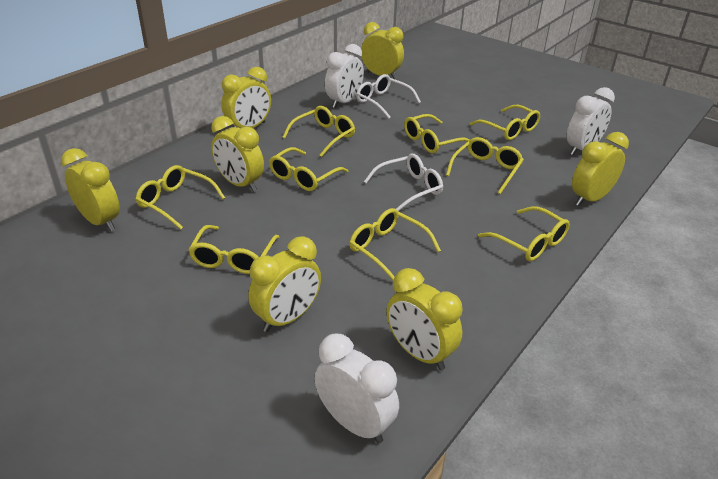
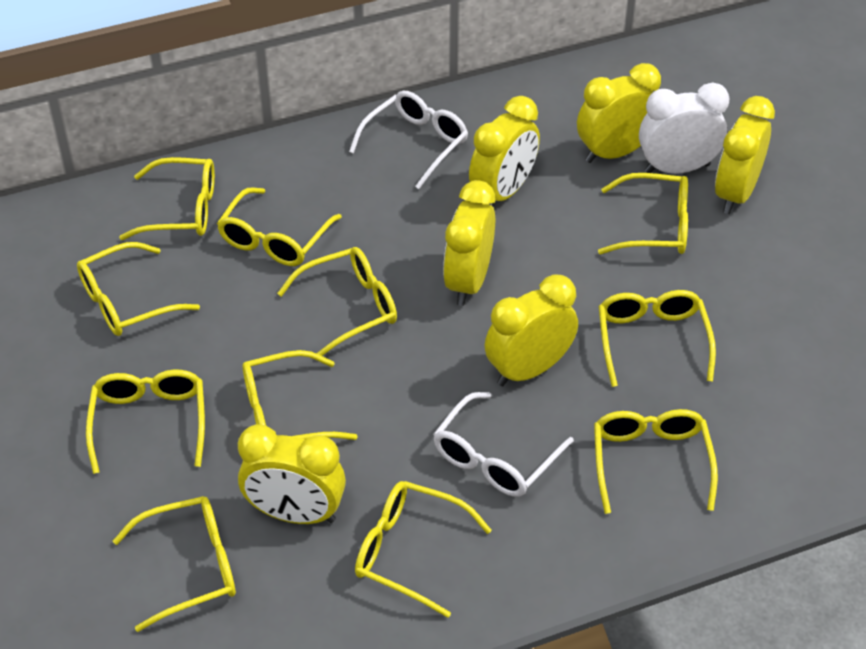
white clock: 3 -> 1
yellow clock: 7 -> 6
yellow glasses: 9 -> 11

